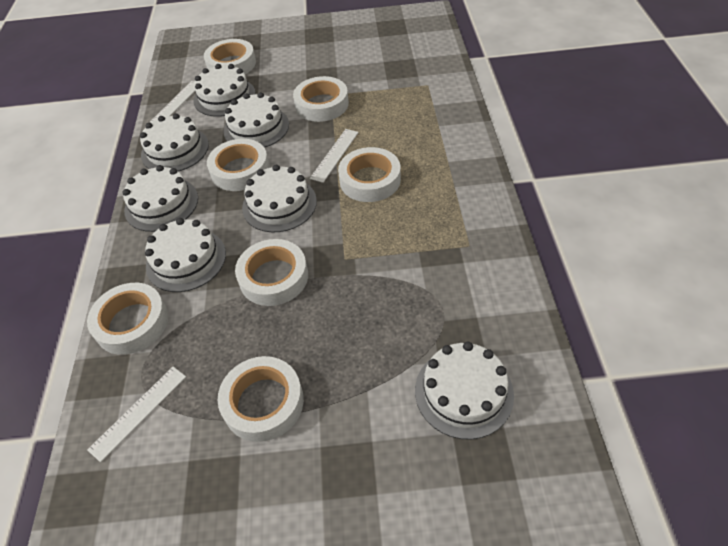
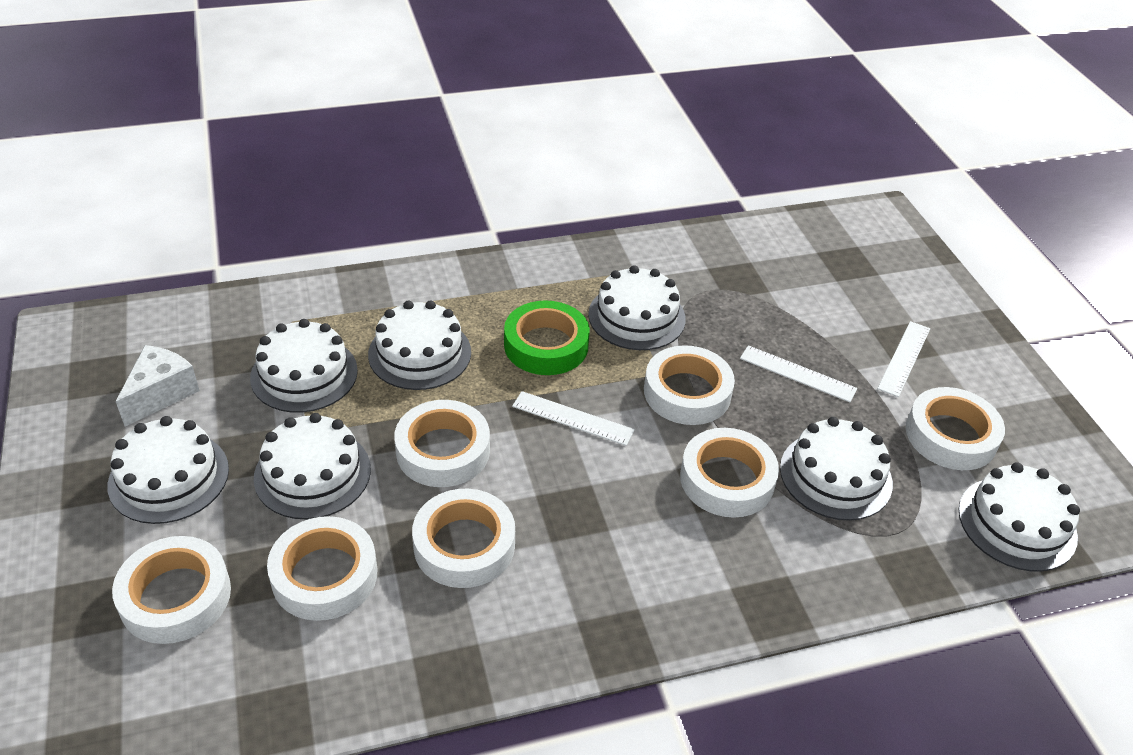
green tape: 0 -> 1
white cheese: 0 -> 1

